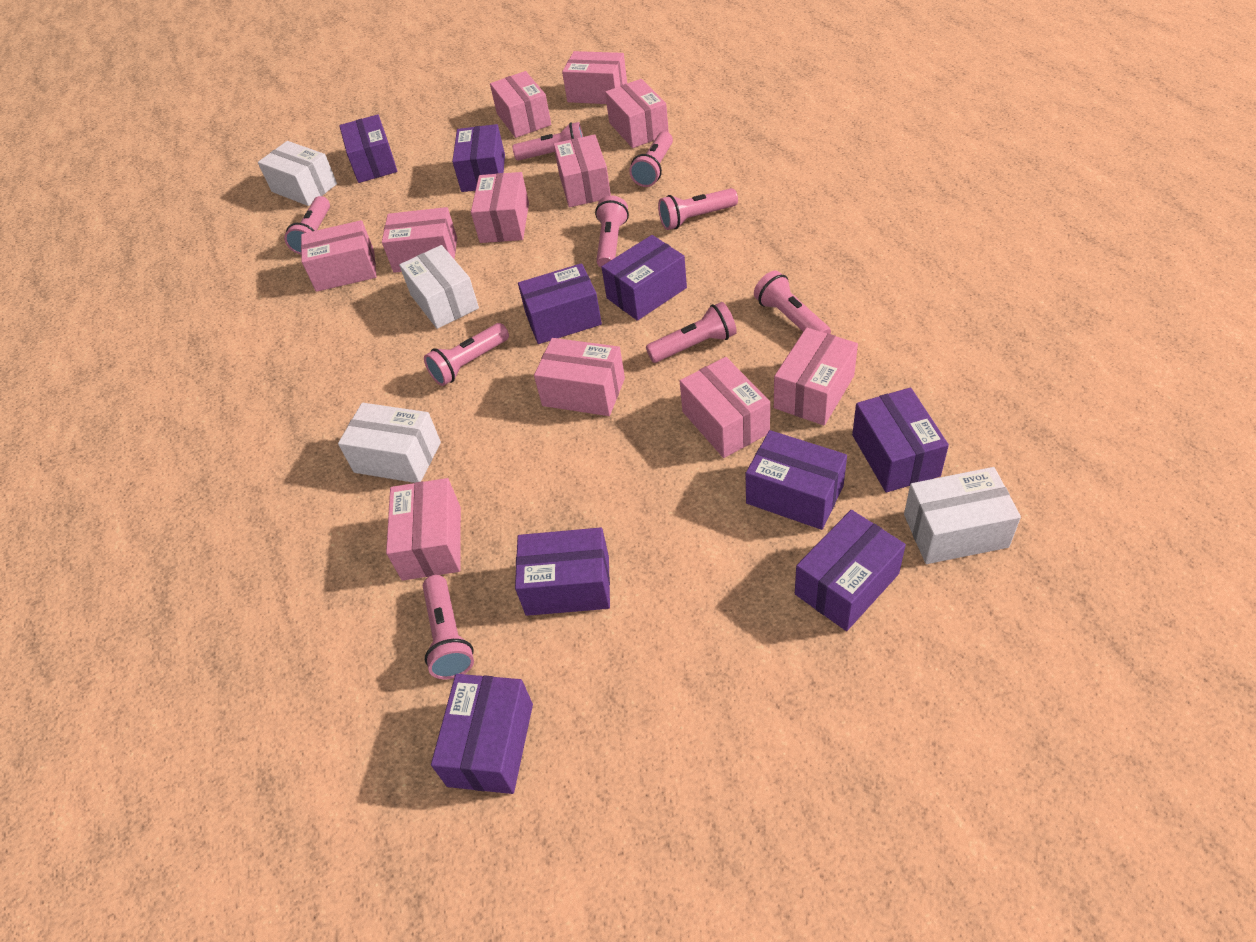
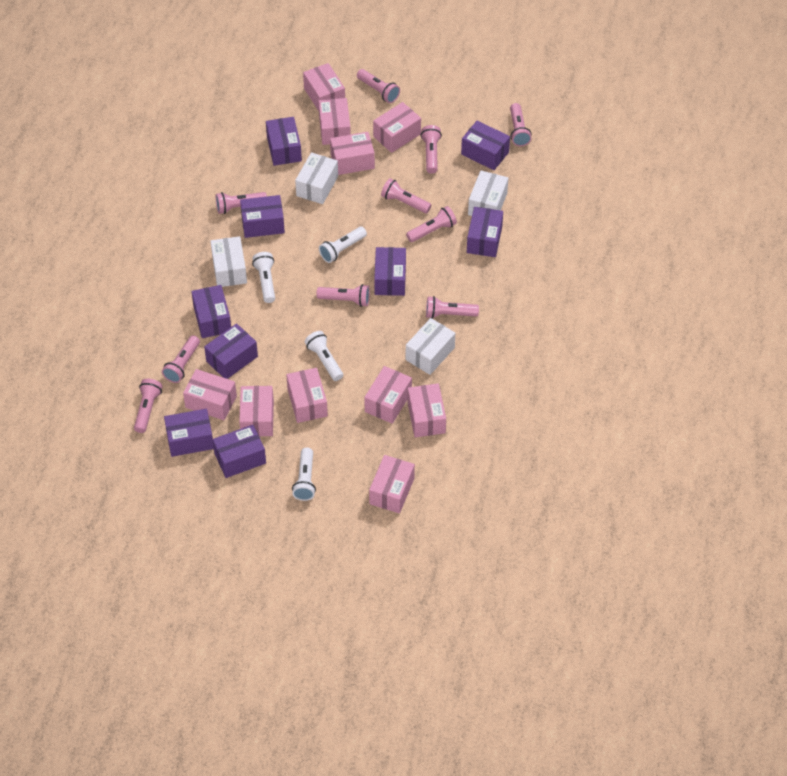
pink box: 11 -> 10
pink flashlight: 9 -> 10
white flashlight: 0 -> 4

